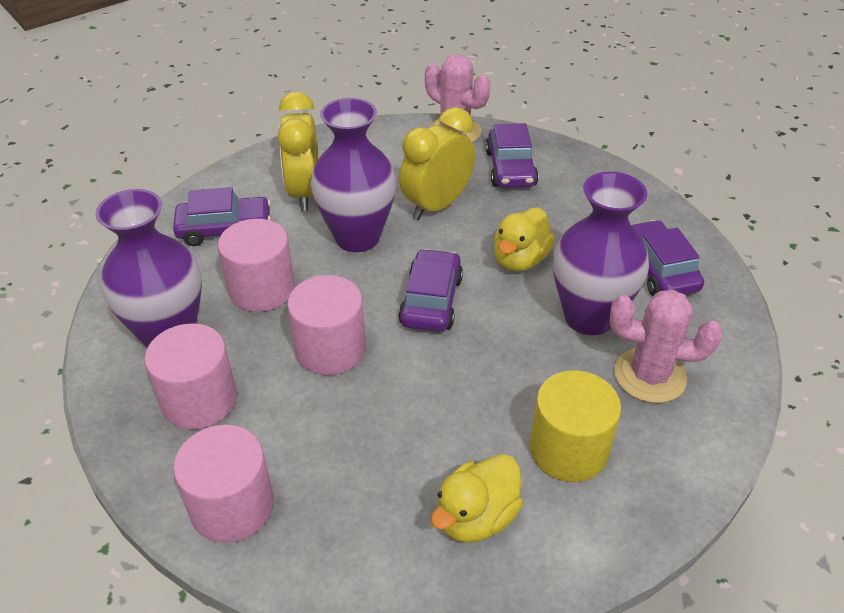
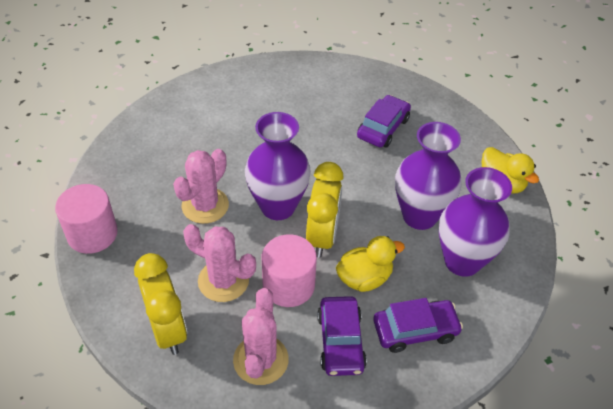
pink cactus: 2 -> 3
pink cylinder: 4 -> 2
purple car: 4 -> 3
yellow cylinder: 1 -> 0

